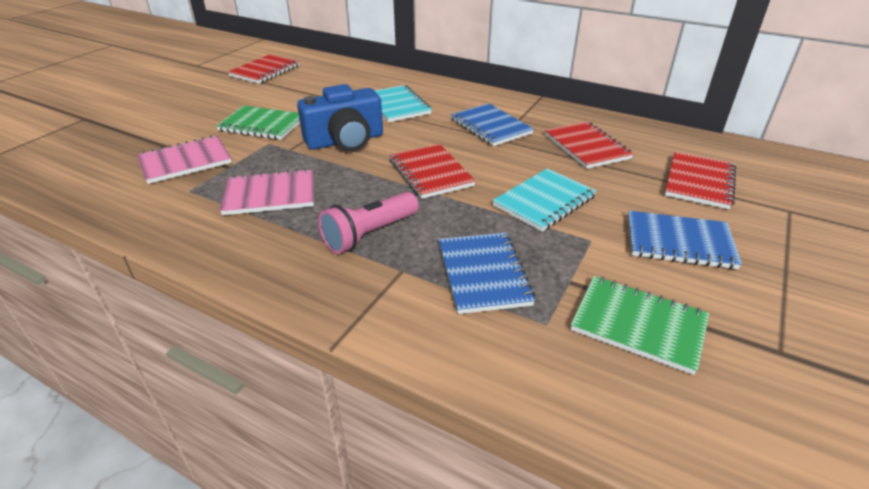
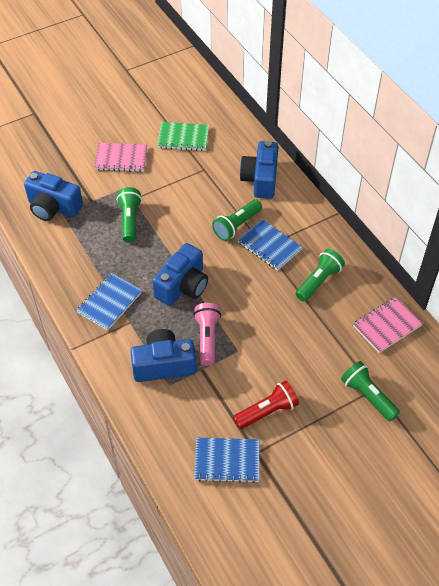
blue camera: 1 -> 4
green flashlight: 0 -> 4
green notebook: 2 -> 1
red flashlight: 0 -> 1
red notebook: 4 -> 0
turquoise notebook: 2 -> 0

